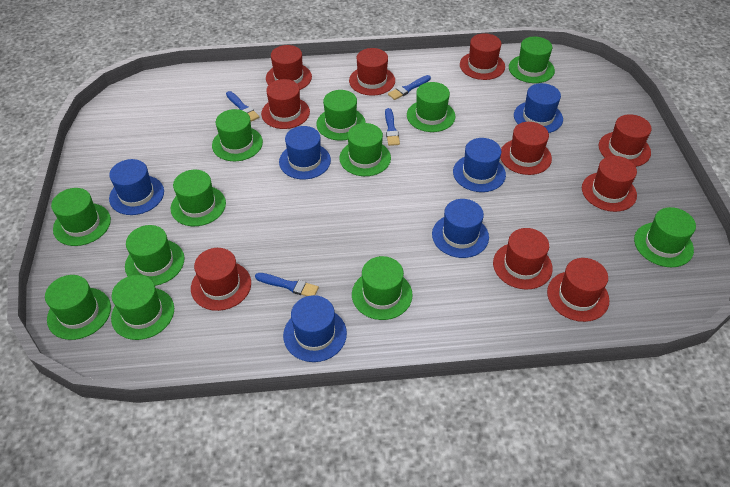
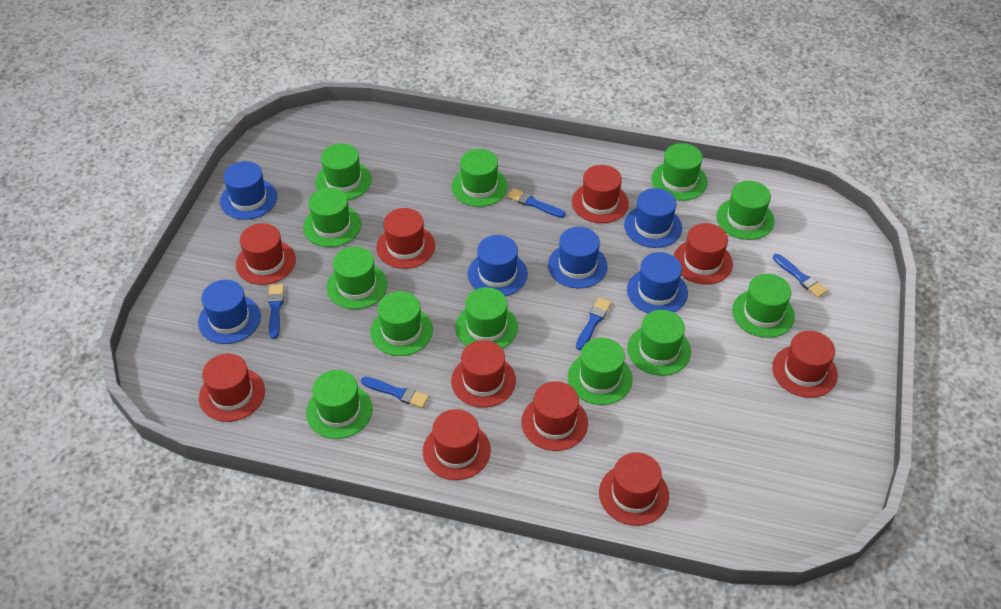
blue brush: 4 -> 5

